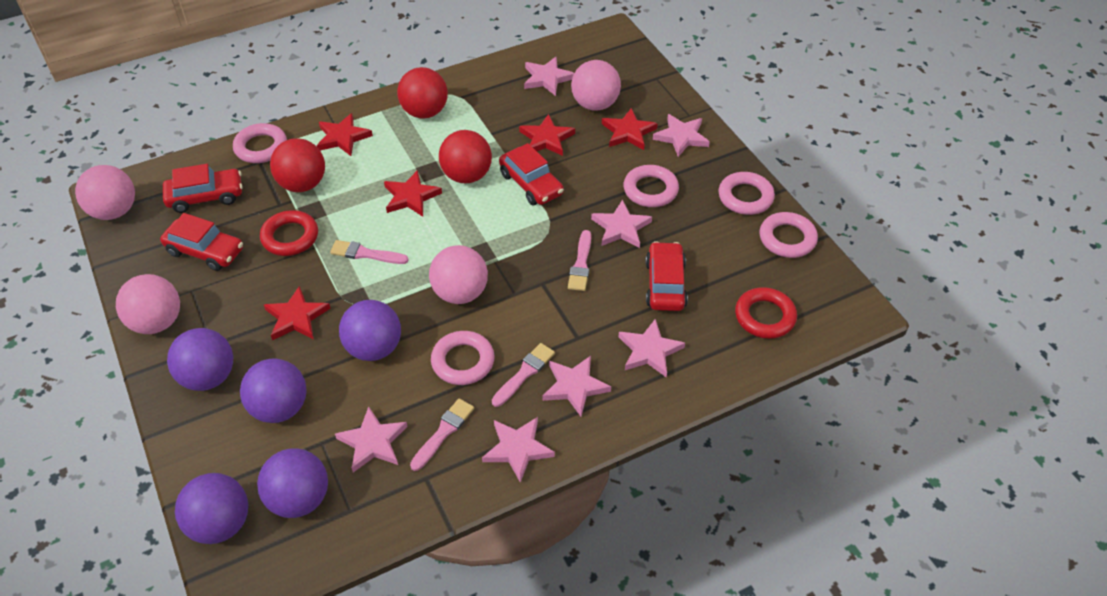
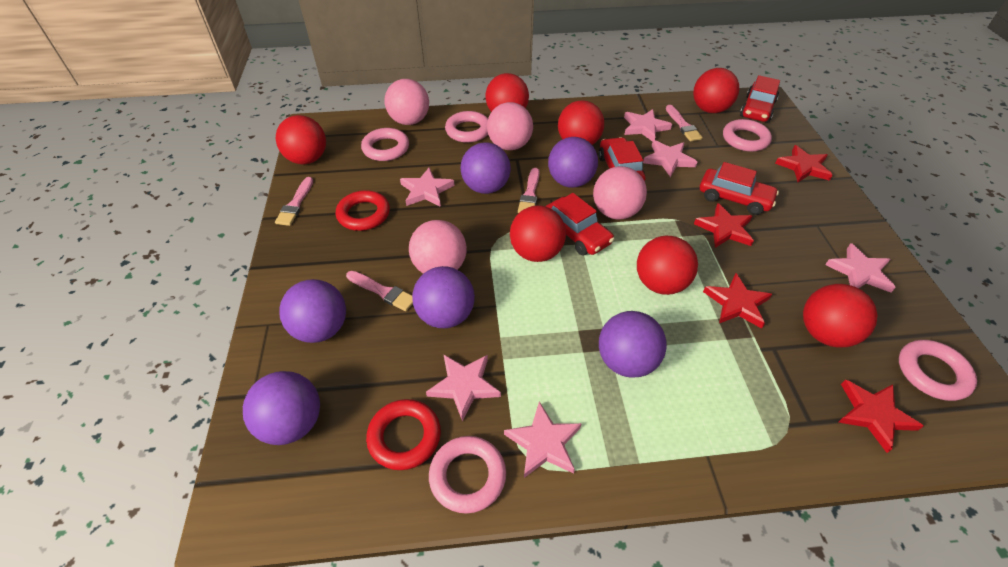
pink star: 7 -> 6
purple ball: 5 -> 6
red ball: 3 -> 7
red star: 5 -> 4

